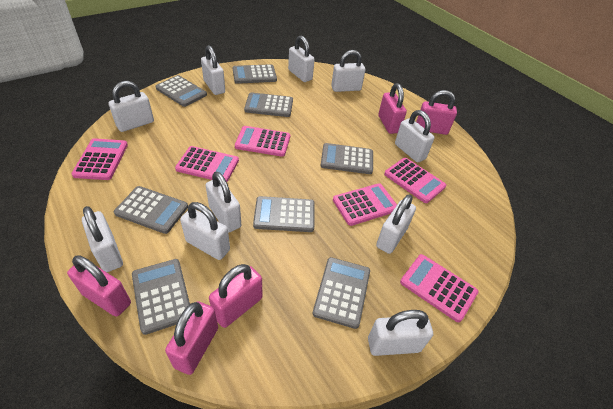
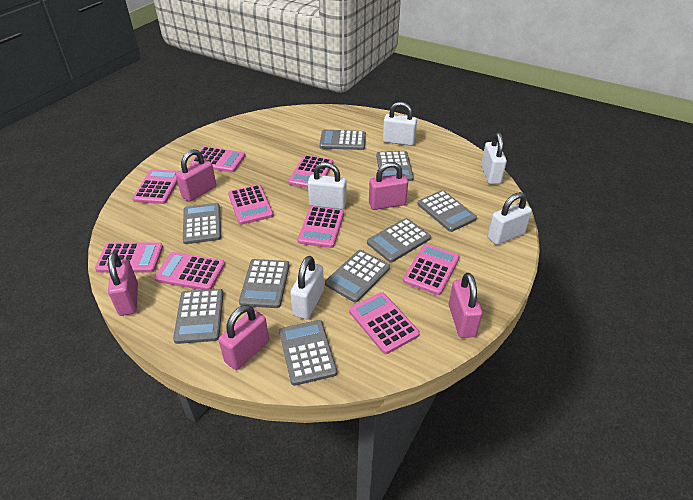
grey calculator: 8 -> 9
pink calculator: 6 -> 9
white padlock: 10 -> 5

